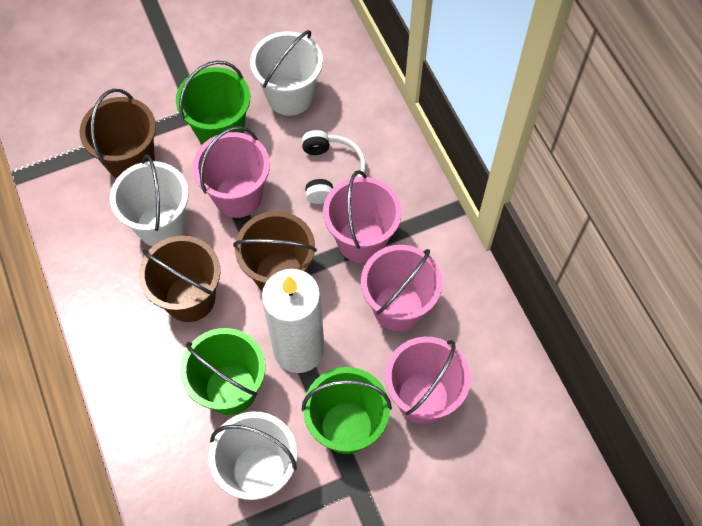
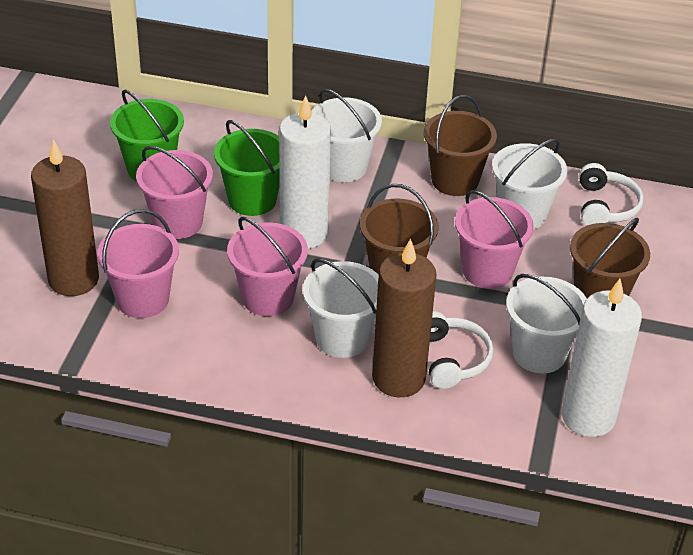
brown candle: 0 -> 2
green bucket: 3 -> 2
white bucket: 3 -> 4
white candle: 1 -> 2
white headphones: 1 -> 2

